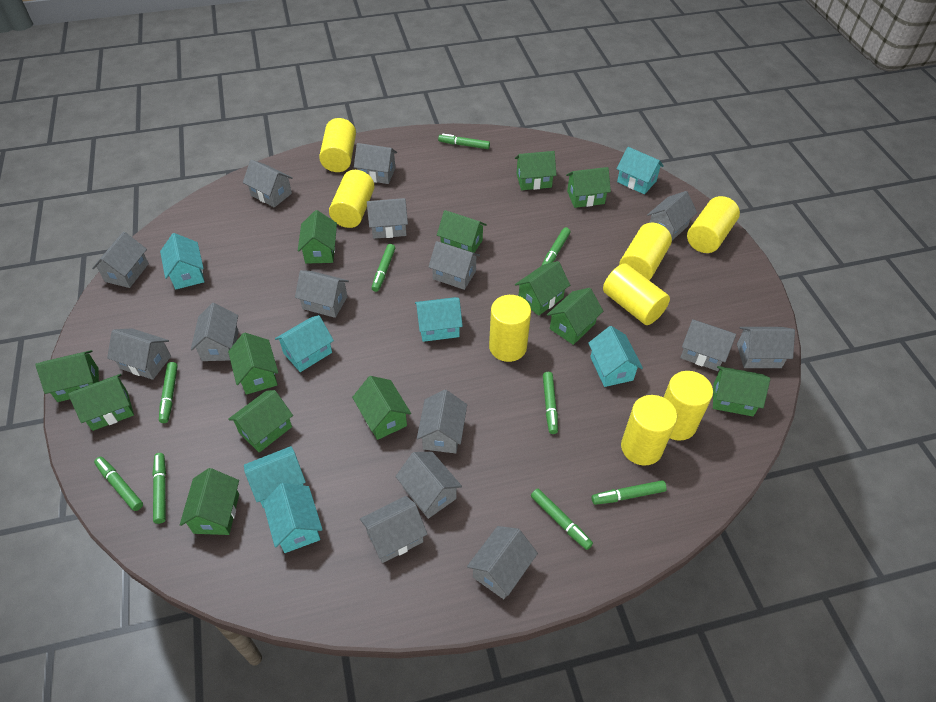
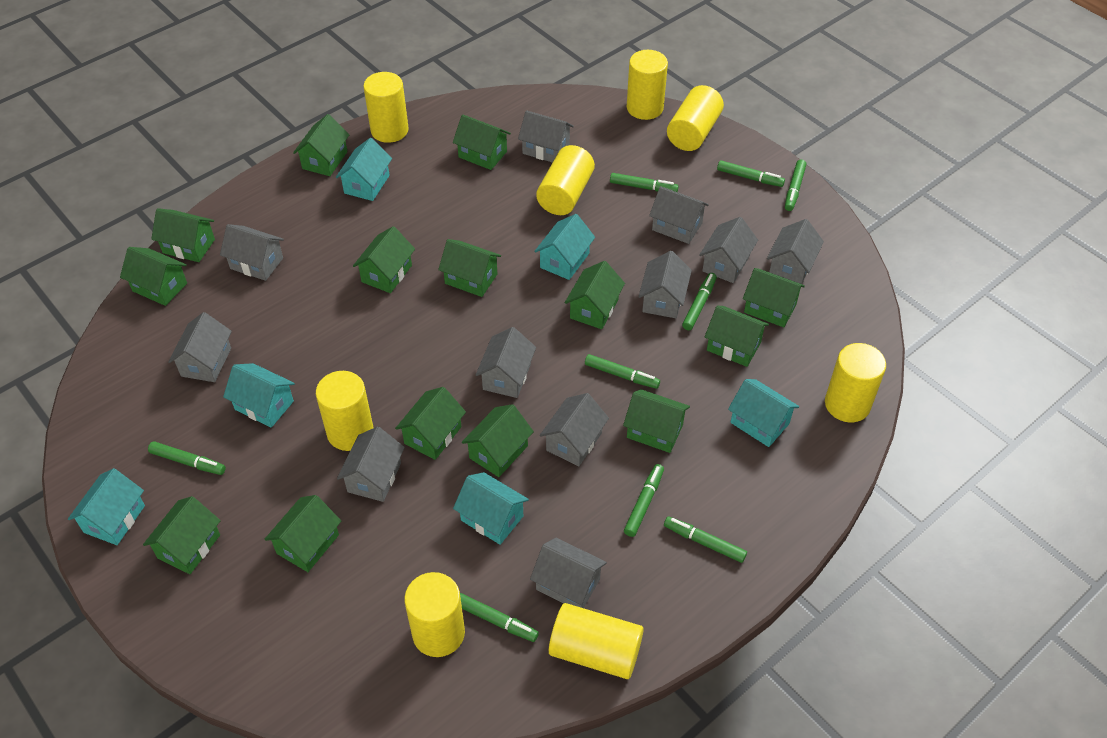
green house: 13 -> 14
grey house: 15 -> 11
turquoise house: 7 -> 6

